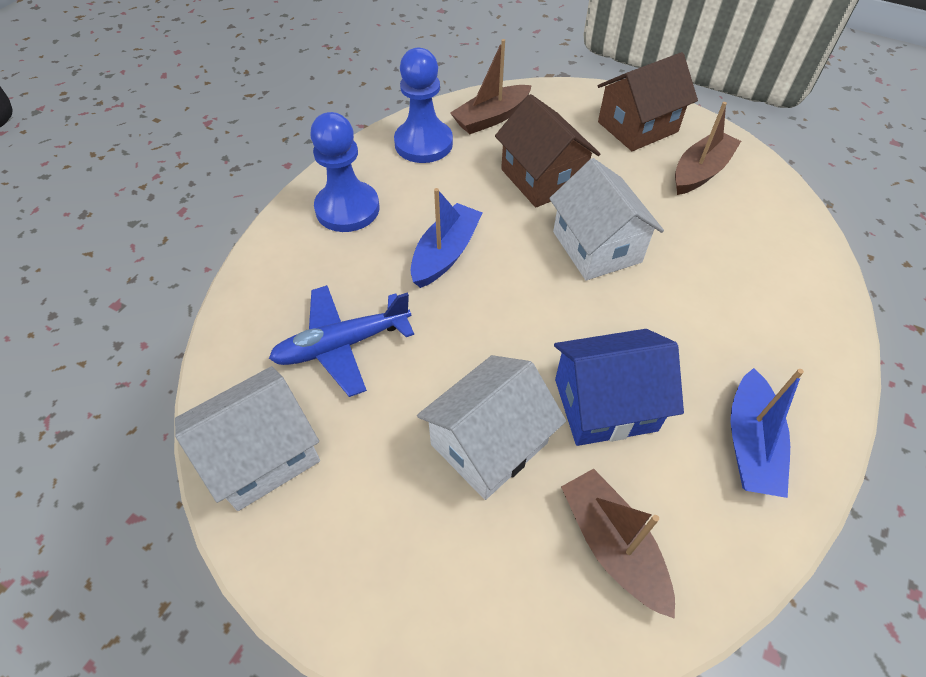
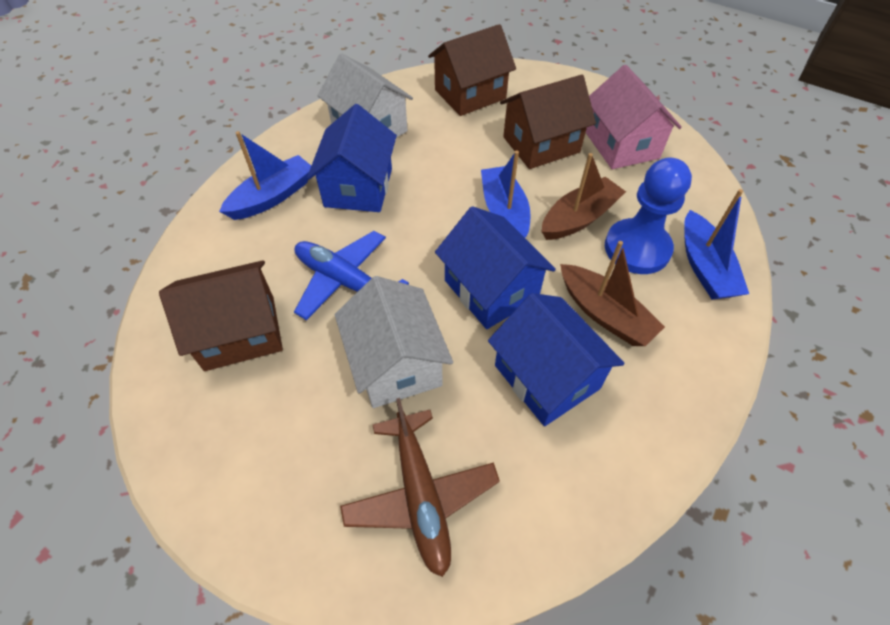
blue boat: 2 -> 3
blue house: 1 -> 3
blue pawn: 2 -> 1
brown boat: 3 -> 2
brown house: 2 -> 3
brown plane: 0 -> 1
pink house: 0 -> 1
white house: 3 -> 2

